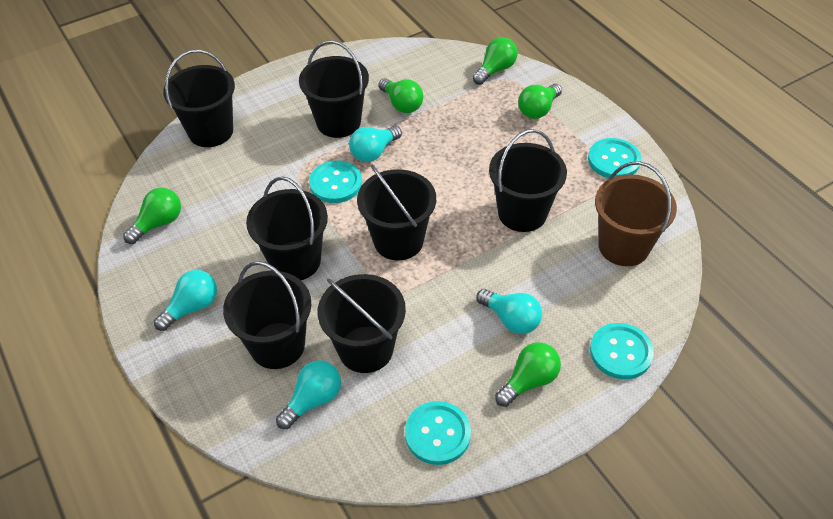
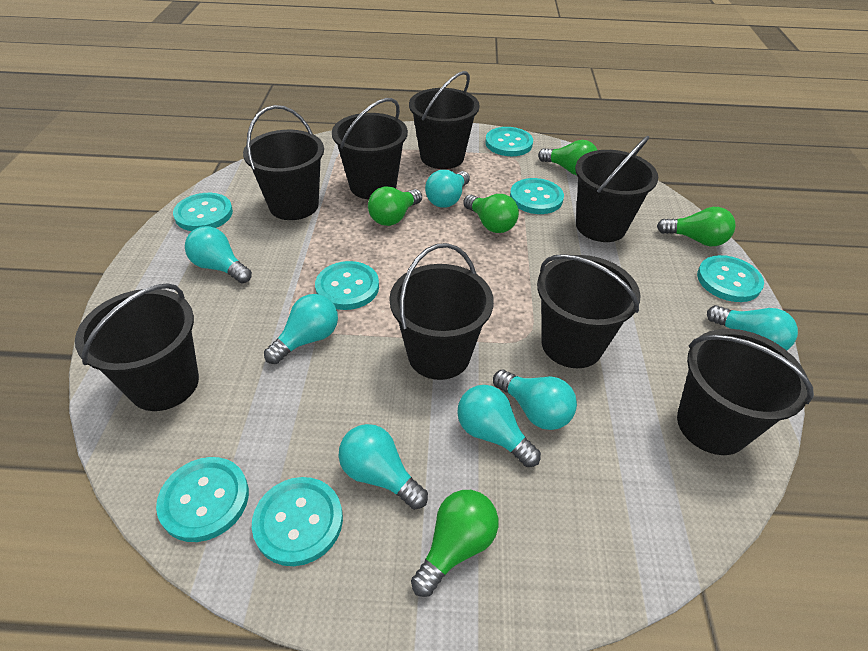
black bucket: 7 -> 8
brown bucket: 1 -> 0
turquoise button: 4 -> 7
turquoise light bulb: 4 -> 7

